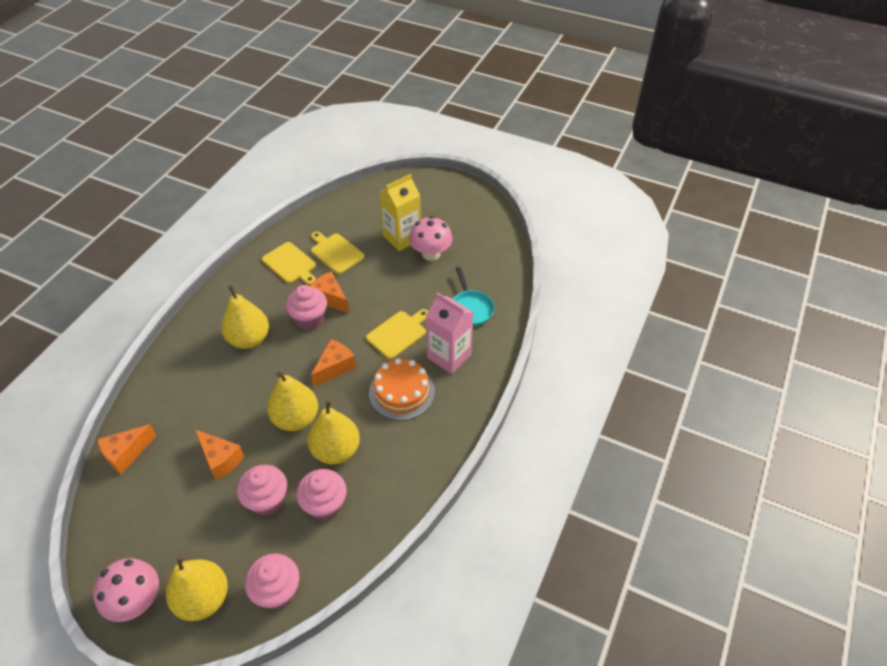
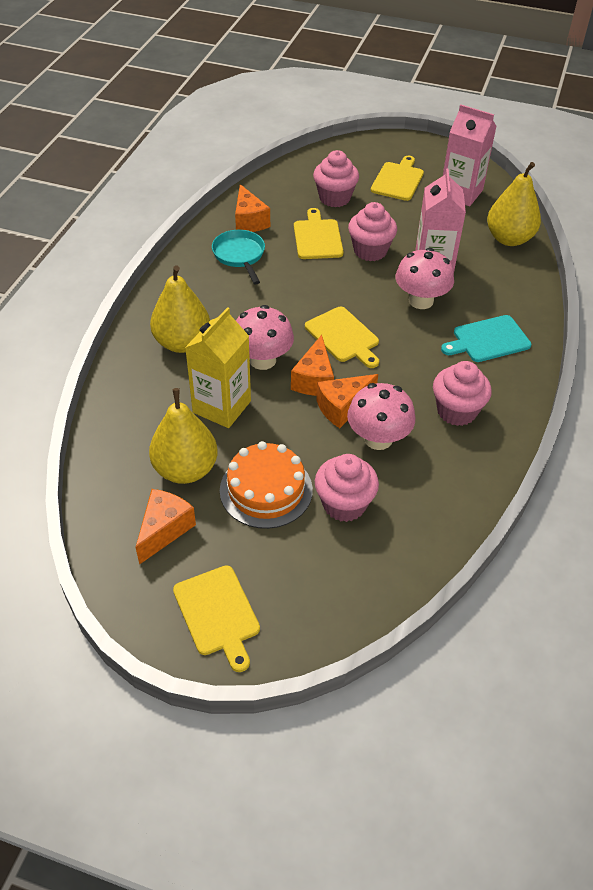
pink carton: 1 -> 2
pink mushroom: 2 -> 3
turquoise cutting board: 0 -> 1
yellow cutting board: 3 -> 4
yellow pear: 4 -> 3

